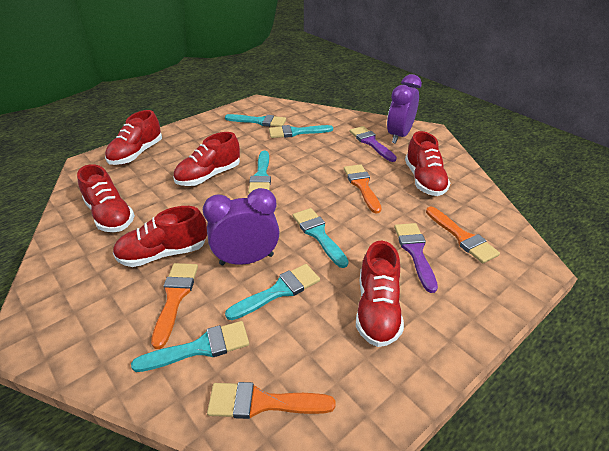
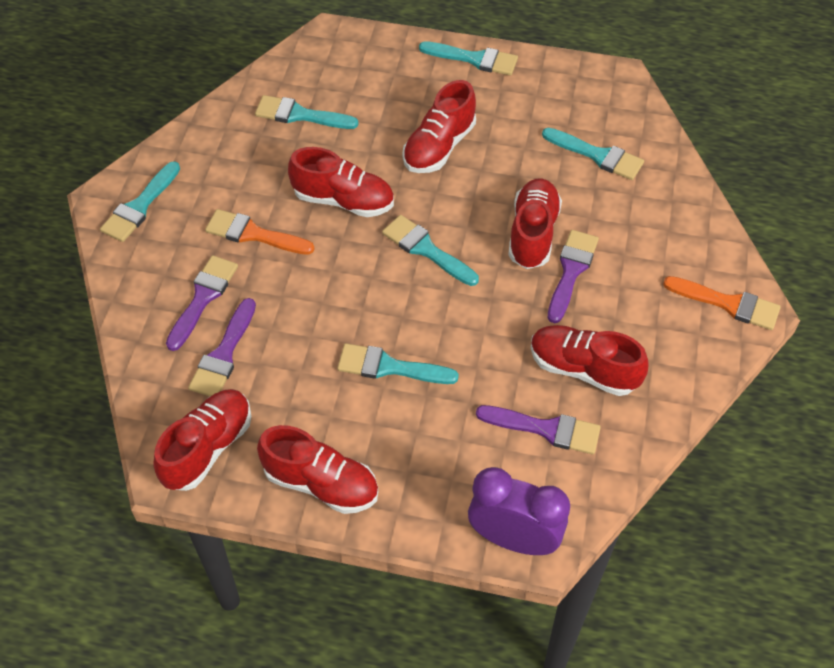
orange brush: 4 -> 2
purple brush: 2 -> 4
purple clock: 2 -> 1

